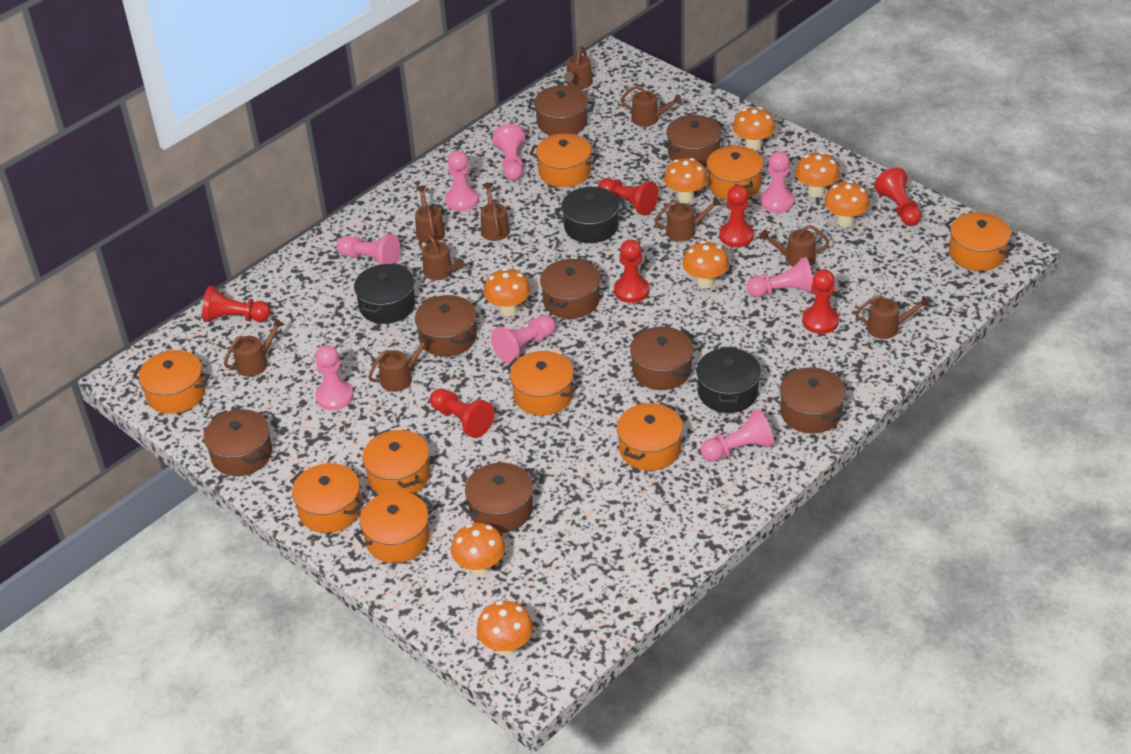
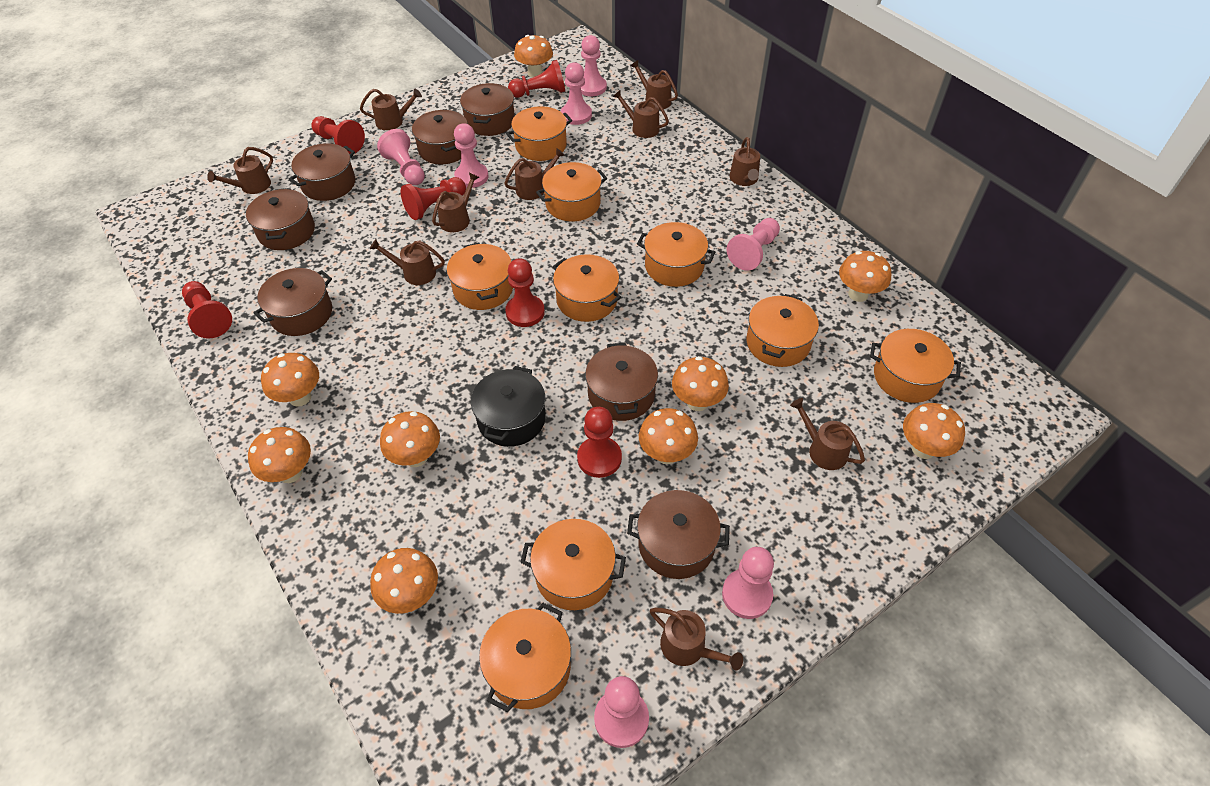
black pot: 3 -> 1
brown pot: 8 -> 7
orange mushroom: 8 -> 9
pink pawn: 8 -> 7
red pawn: 7 -> 6

